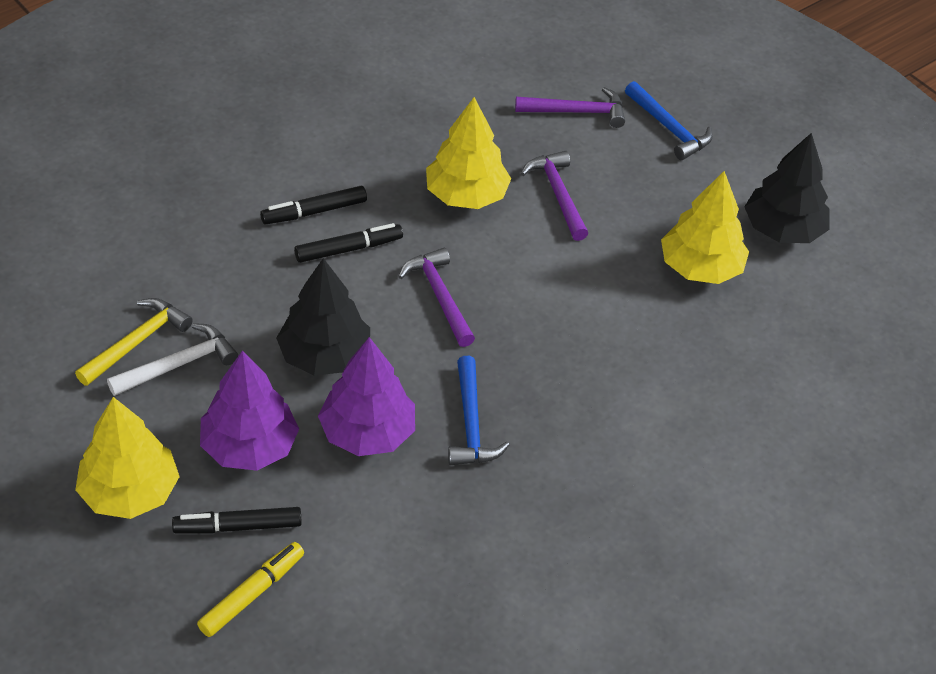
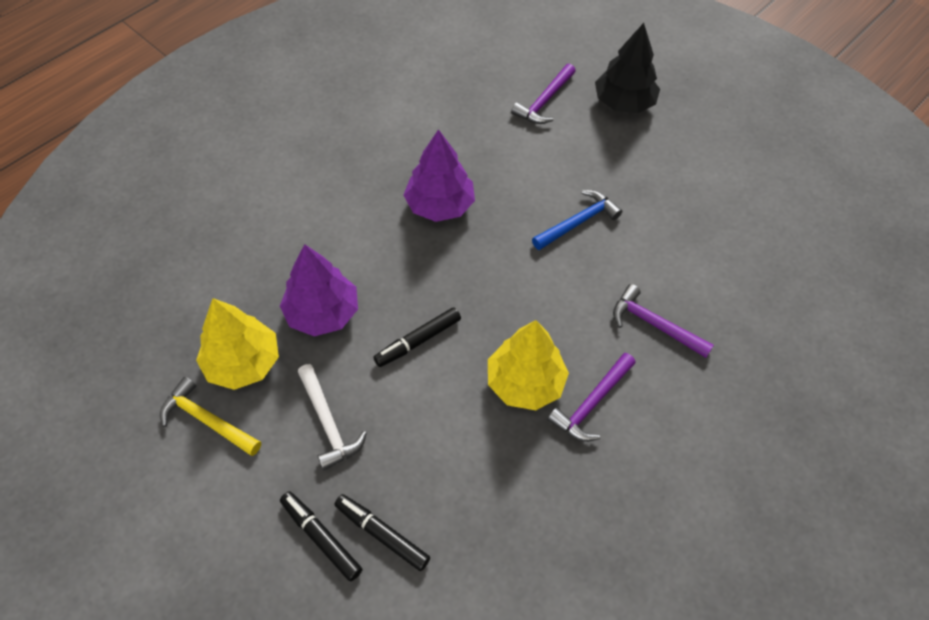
black tree: 2 -> 1
blue hammer: 2 -> 1
yellow marker: 1 -> 0
yellow tree: 3 -> 2

